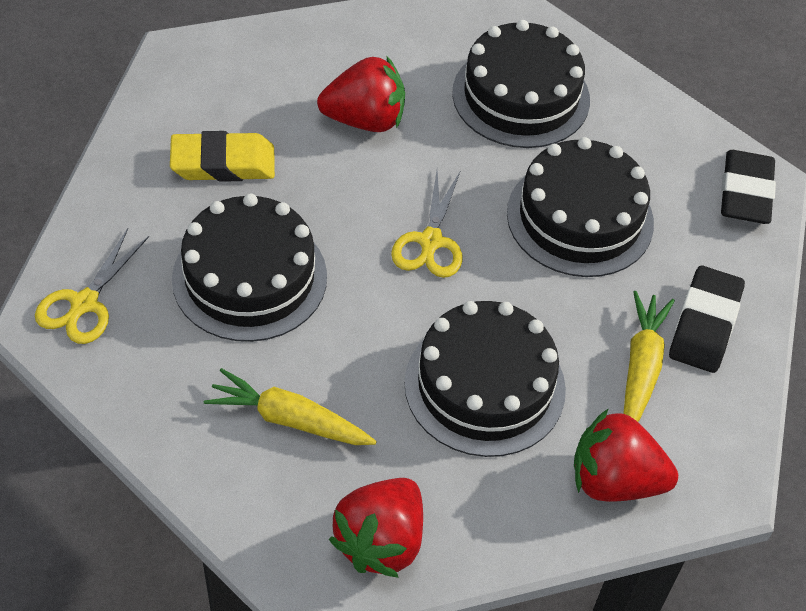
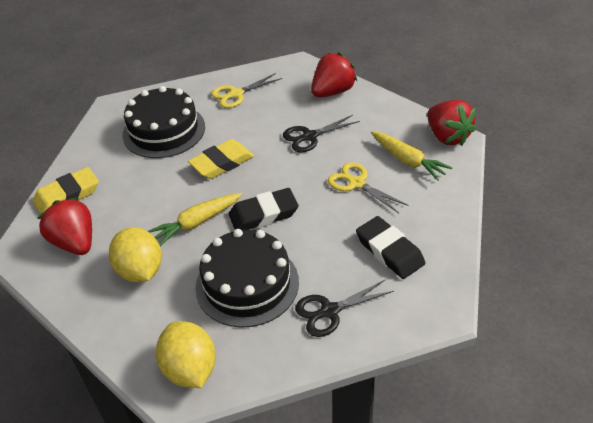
black cake: 4 -> 2
black scissors: 0 -> 2
yellow eraser: 1 -> 2
yellow lemon: 0 -> 2

